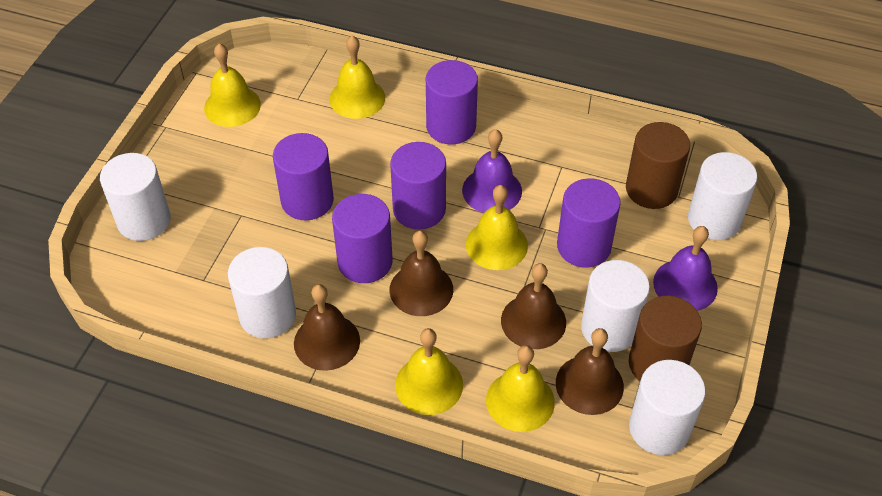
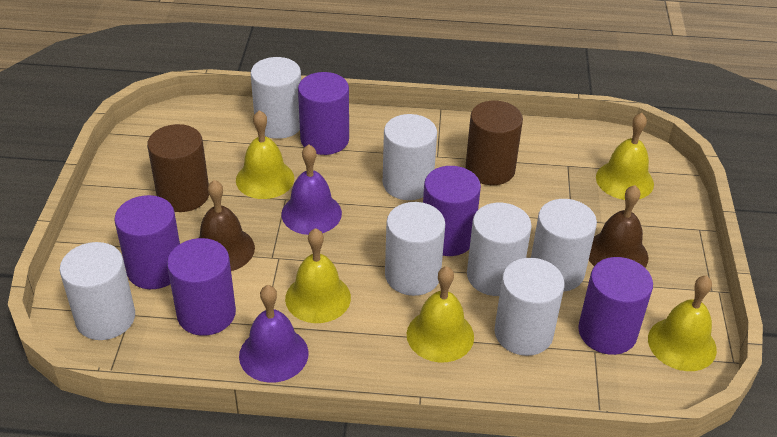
brown bell: 4 -> 2
white cylinder: 5 -> 7

